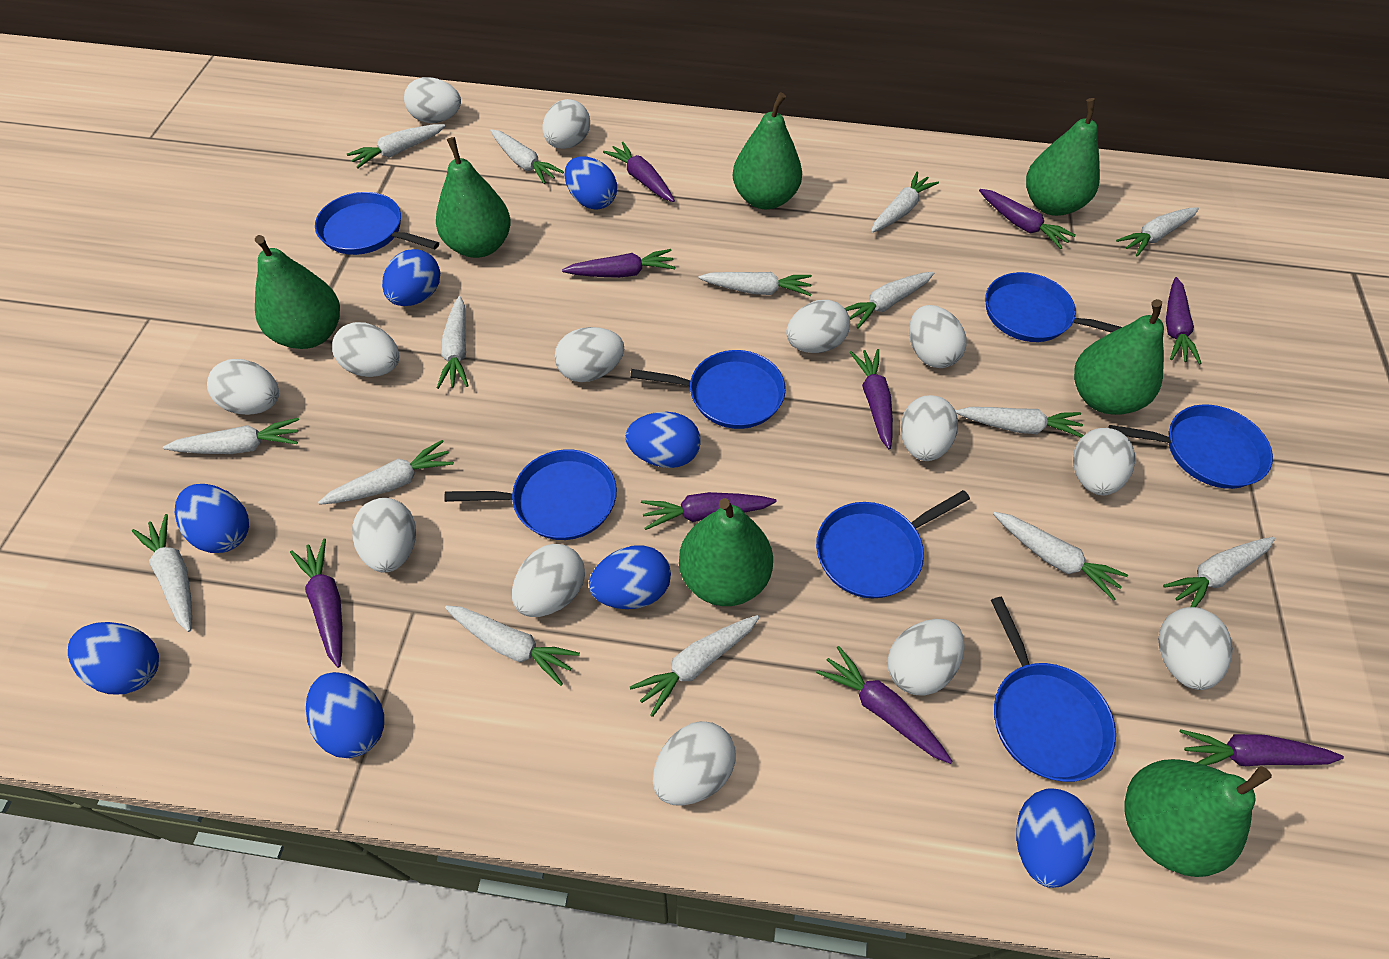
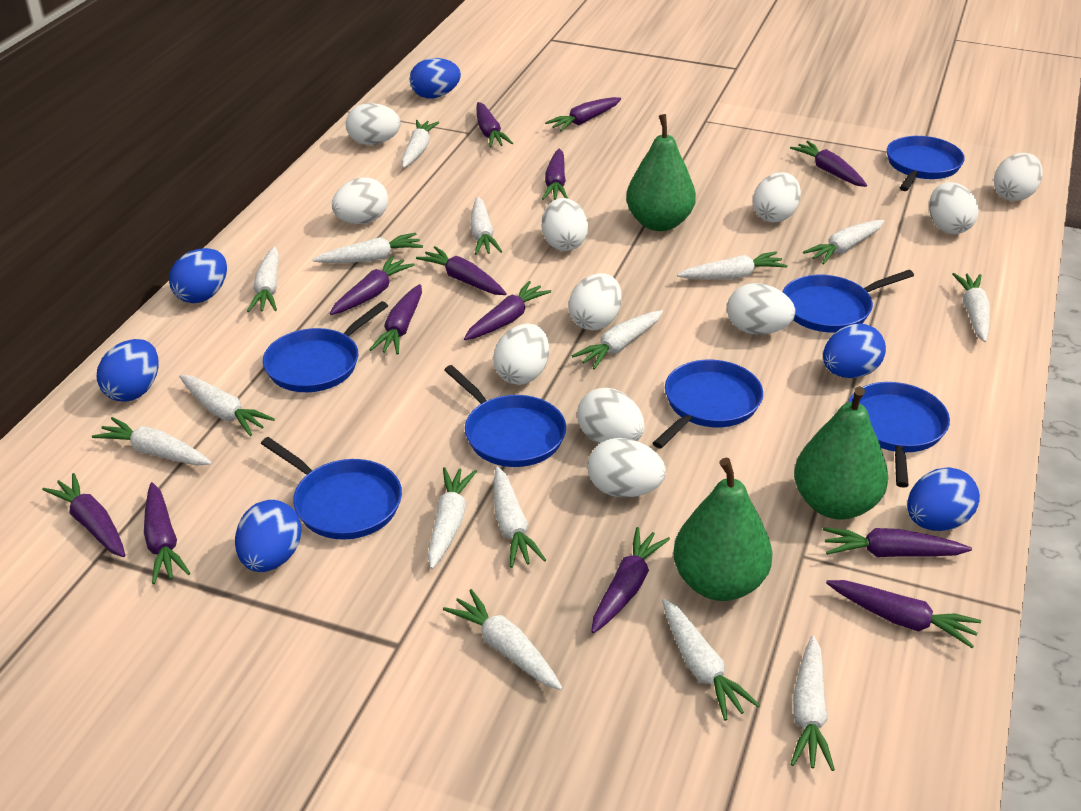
blue egg: 8 -> 6
green pear: 7 -> 3
purple carrot: 9 -> 13
white egg: 14 -> 11

